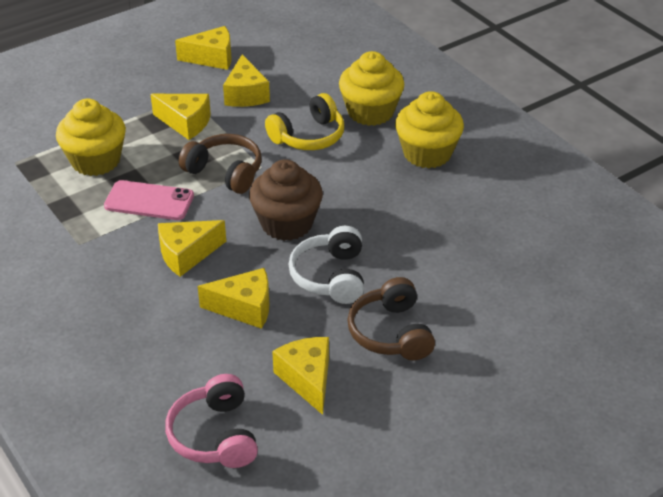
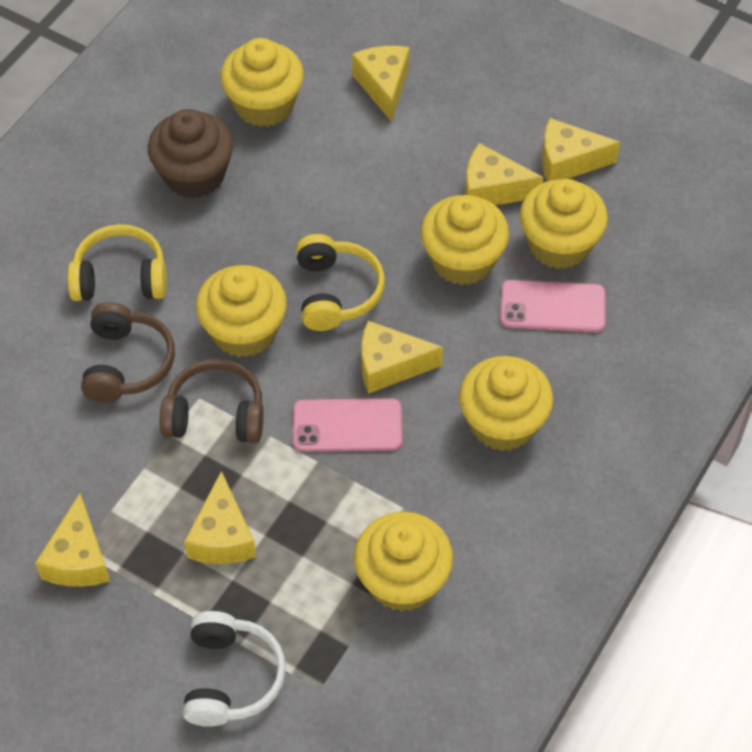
pink headphones: 1 -> 0
pink phone: 1 -> 2
yellow cupcake: 3 -> 6
yellow headphones: 1 -> 2

